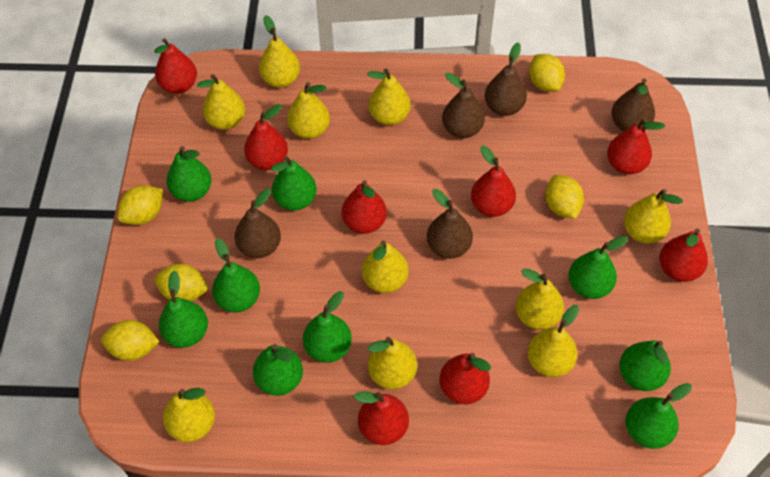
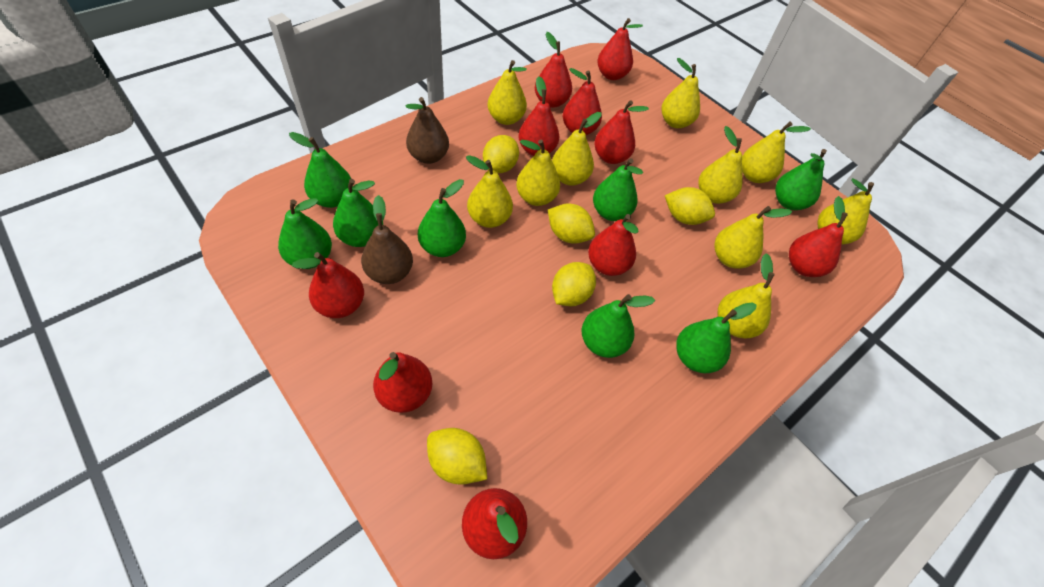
brown pear: 5 -> 2
green pear: 9 -> 8
red pear: 8 -> 10

